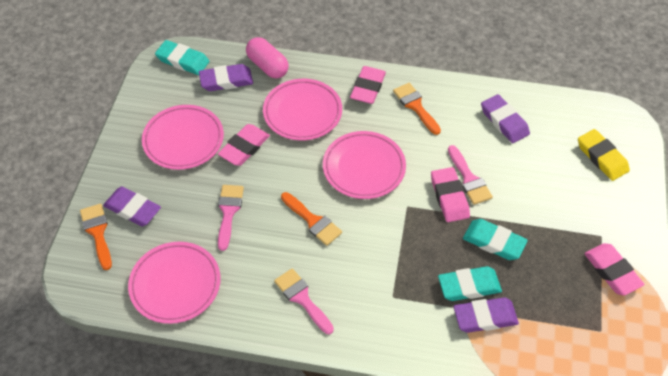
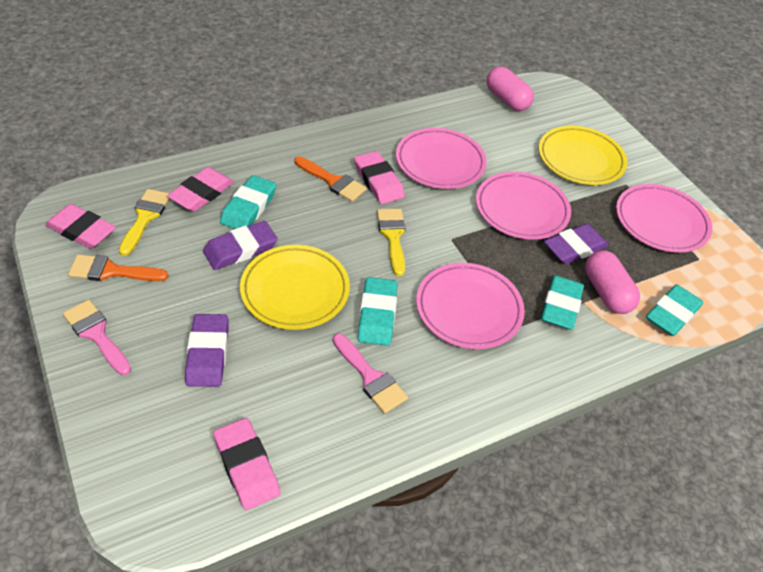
orange brush: 3 -> 2
pink brush: 3 -> 2
pink capsule: 1 -> 2
purple eraser: 4 -> 3
turquoise eraser: 3 -> 4
yellow brush: 0 -> 2
yellow eraser: 1 -> 0
yellow plate: 0 -> 2

